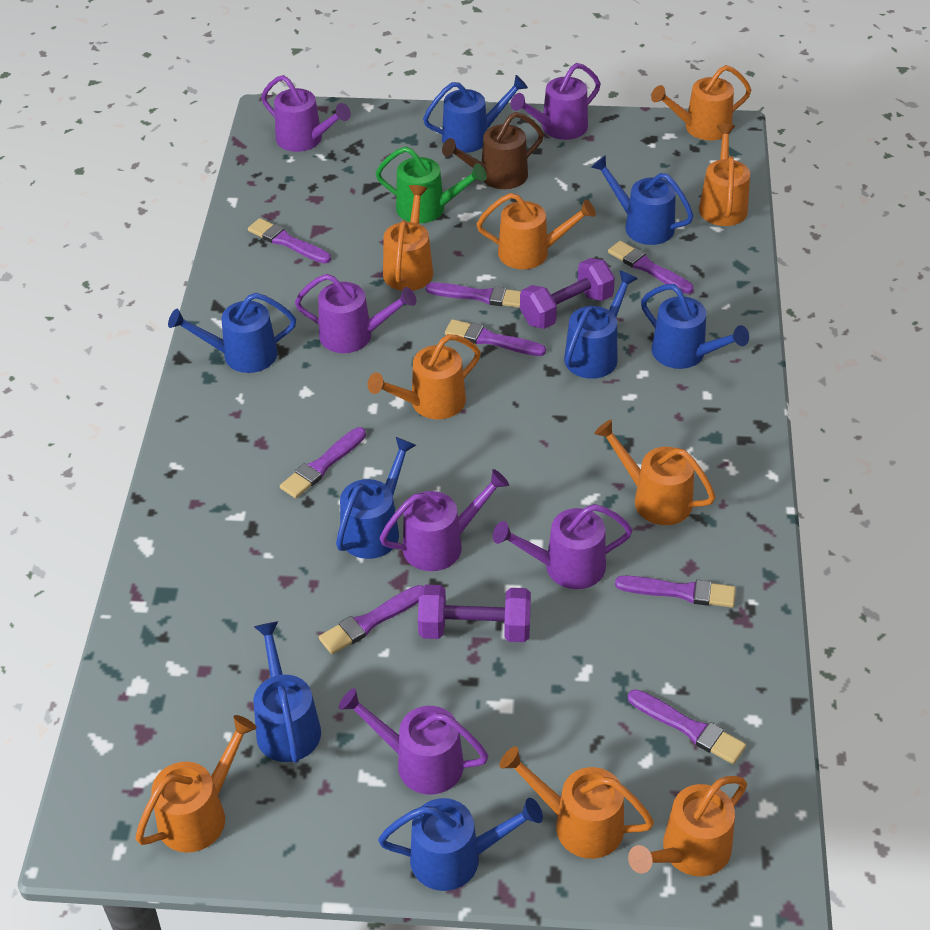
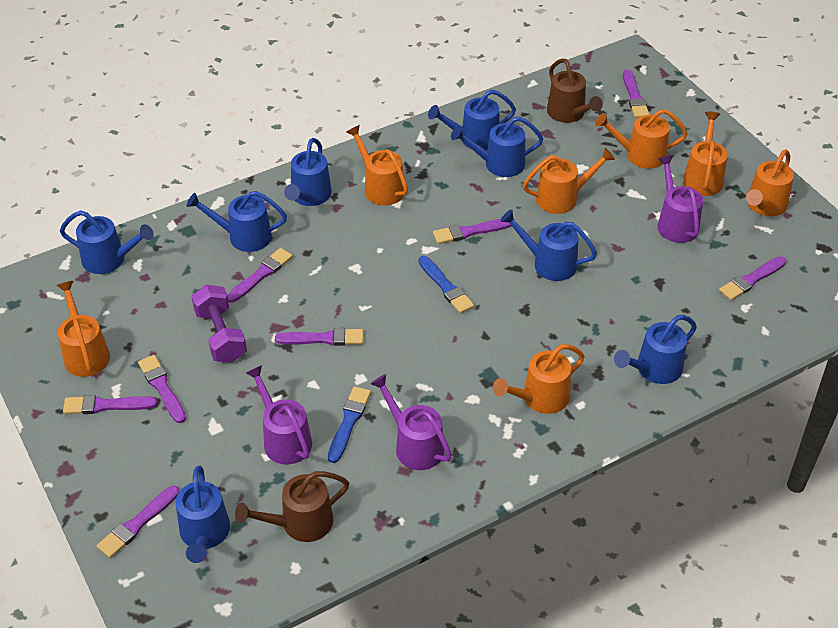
blue brush: 0 -> 2
brown watering can: 1 -> 2
green watering can: 1 -> 0
orange watering can: 9 -> 7
purple dumbbell: 2 -> 1
purple watering can: 6 -> 3

